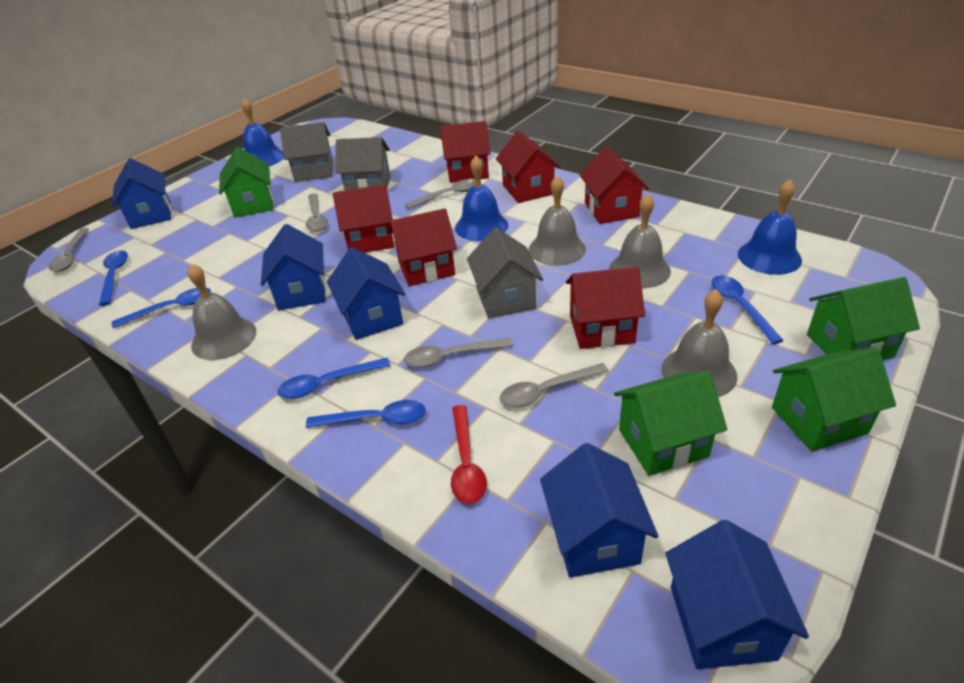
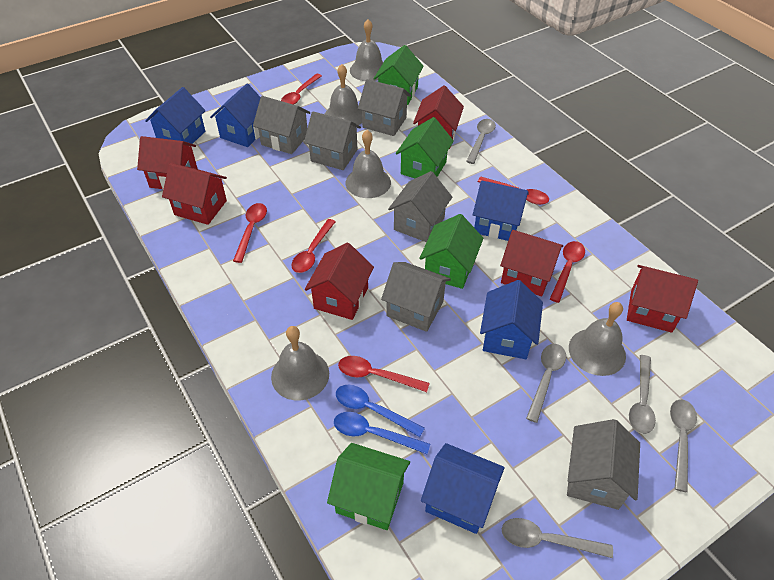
blue bell: 3 -> 0
blue spoon: 5 -> 2
grey bell: 4 -> 5
grey house: 3 -> 6
red spoon: 1 -> 6

